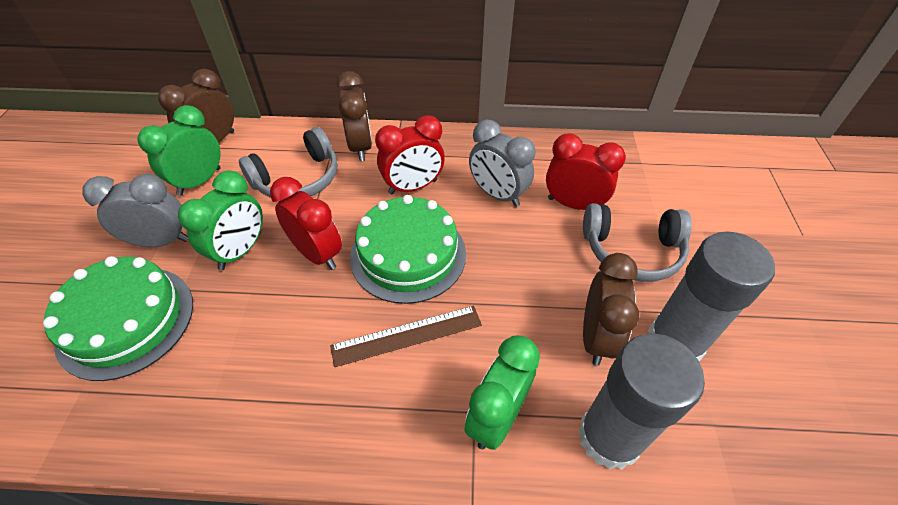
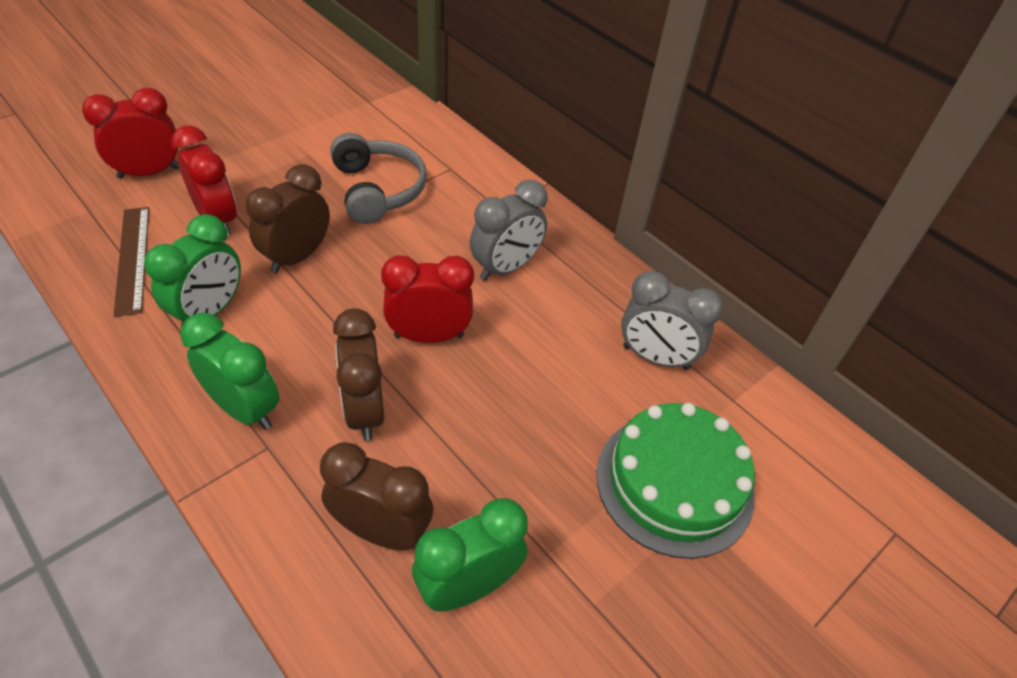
green cake: 2 -> 1
grey glue stick: 2 -> 0
grey headphones: 2 -> 1

